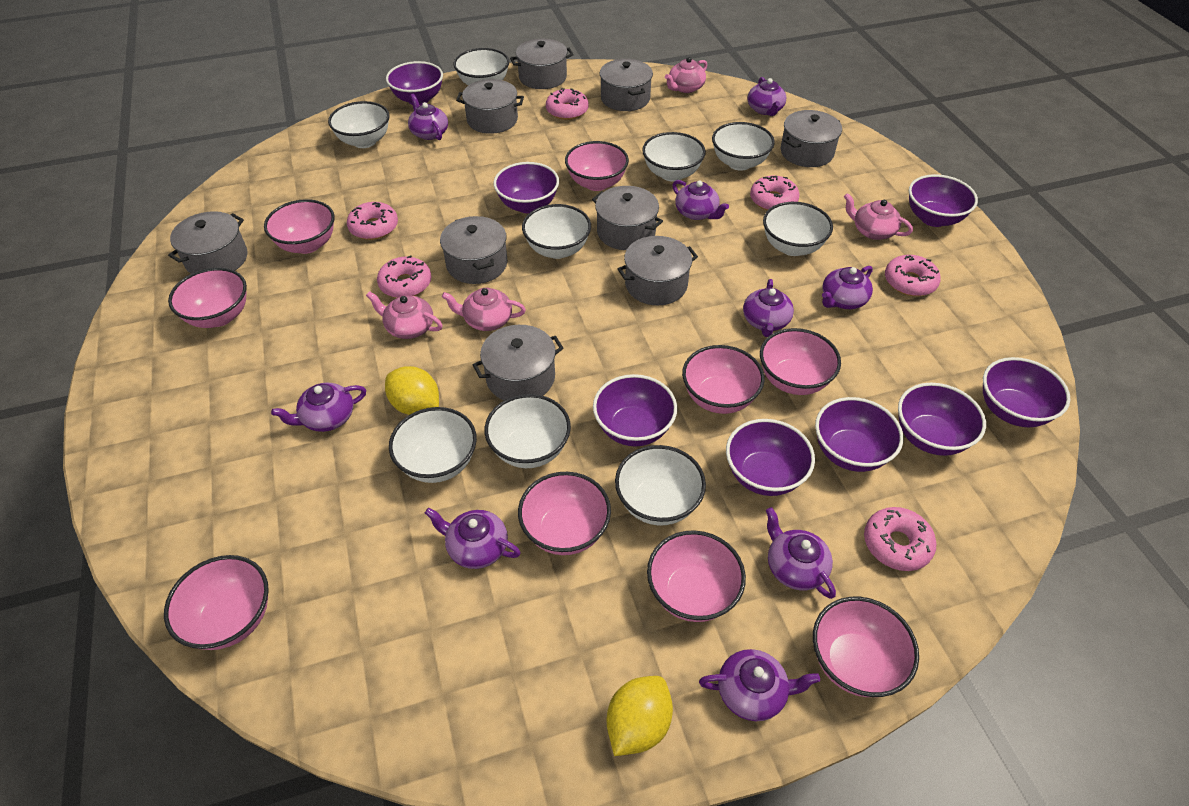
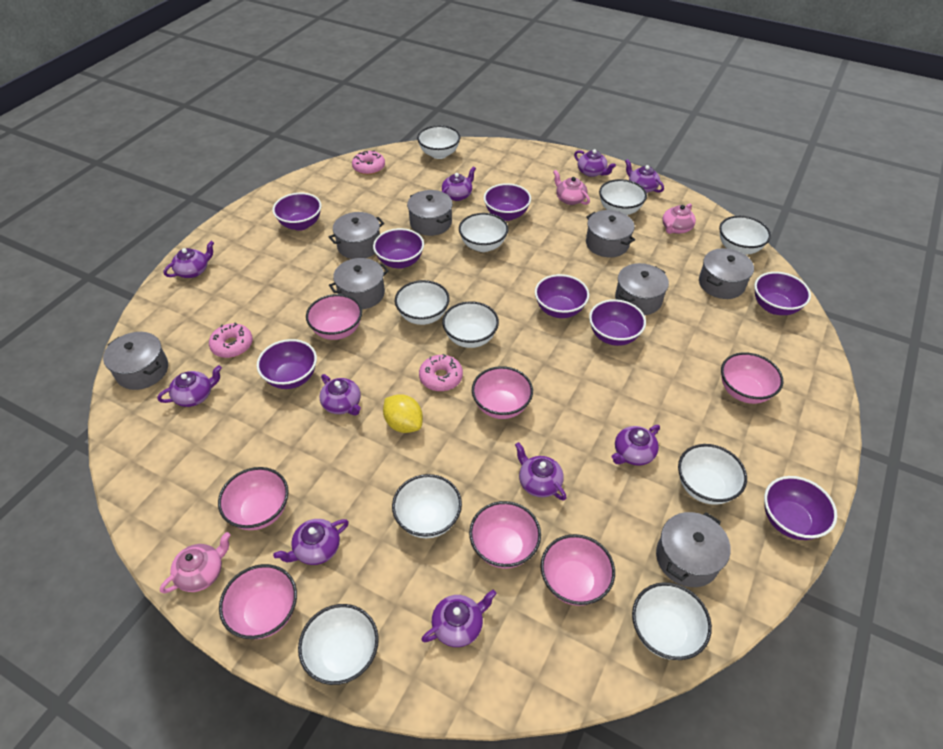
grey pot: 9 -> 8
pink bowl: 9 -> 7
pink donut: 6 -> 3
pink teapot: 4 -> 3
purple teapot: 9 -> 10
white bowl: 9 -> 10
yellow lemon: 2 -> 1

